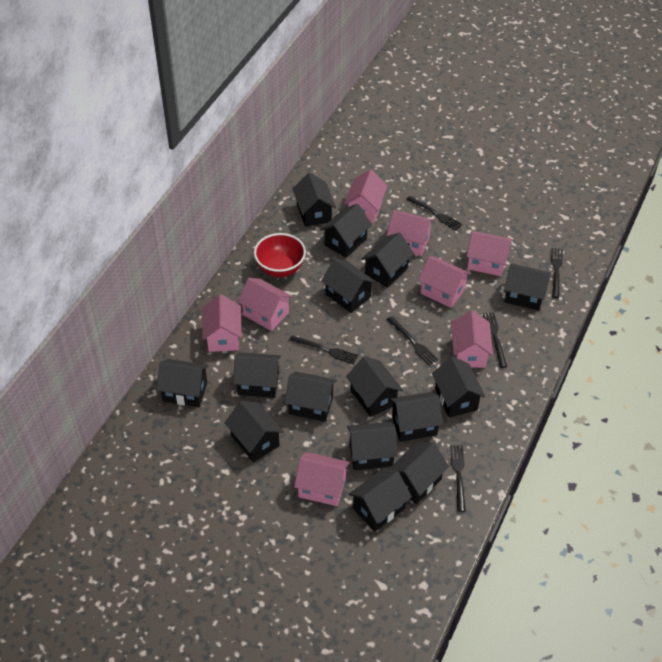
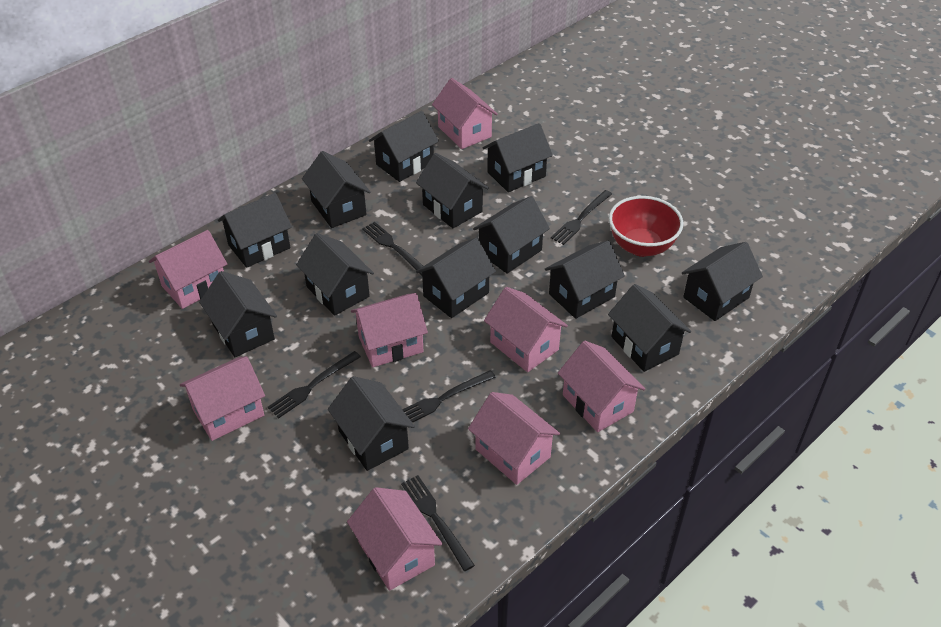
black fork: 6 -> 5
black house: 15 -> 13

